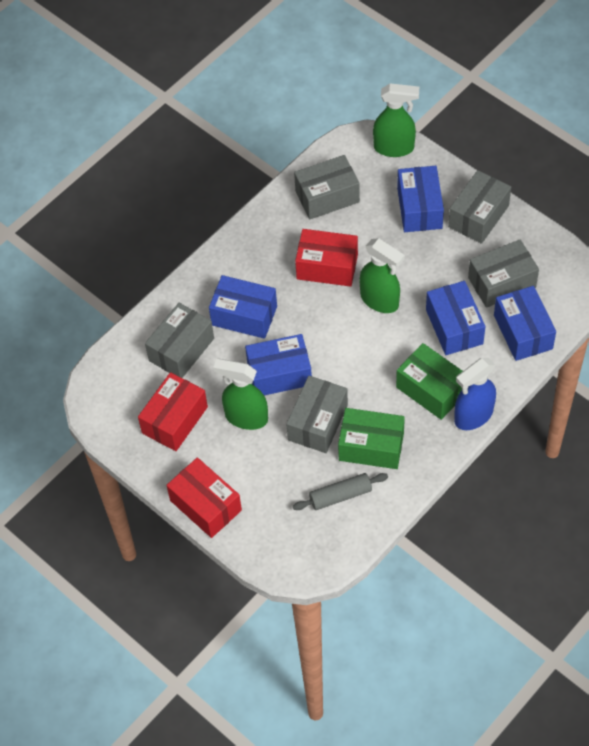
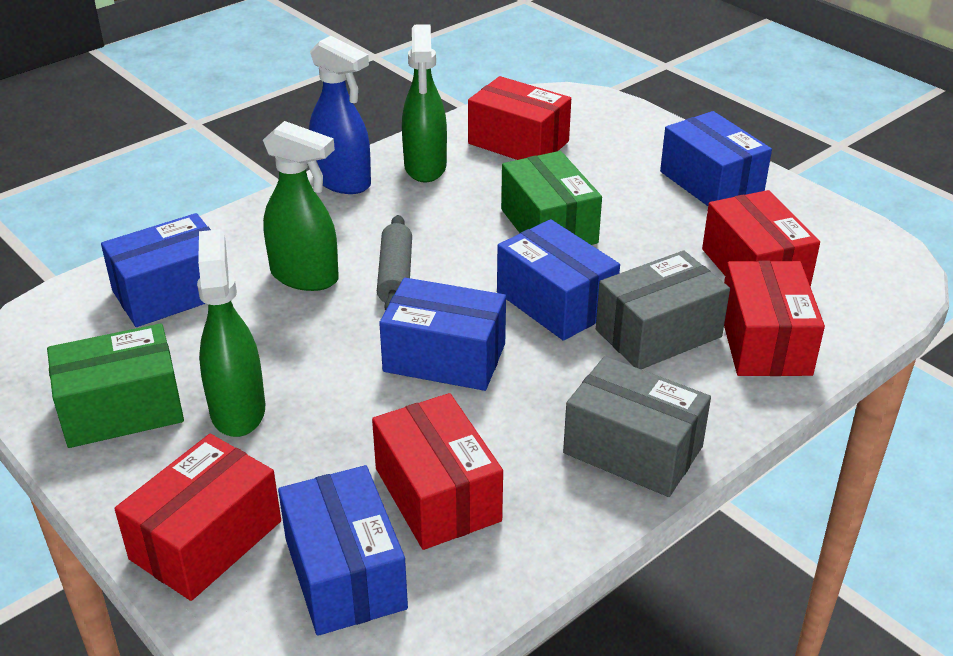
grey box: 5 -> 2
red box: 3 -> 5

